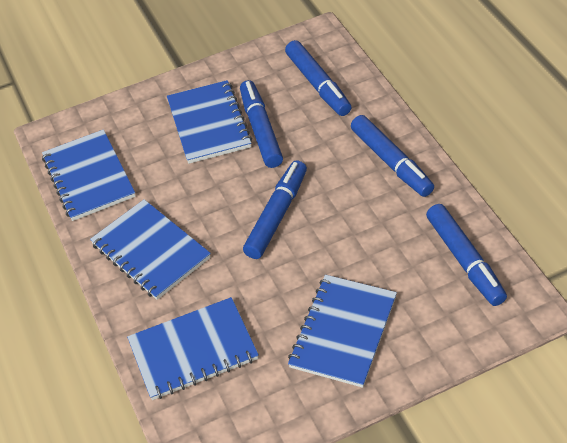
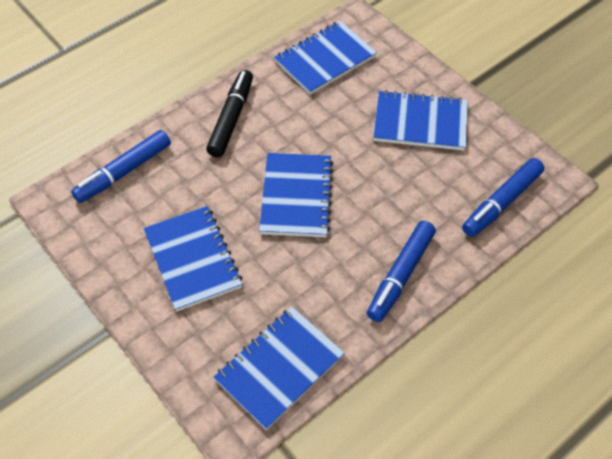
black marker: 0 -> 1
blue marker: 5 -> 3

